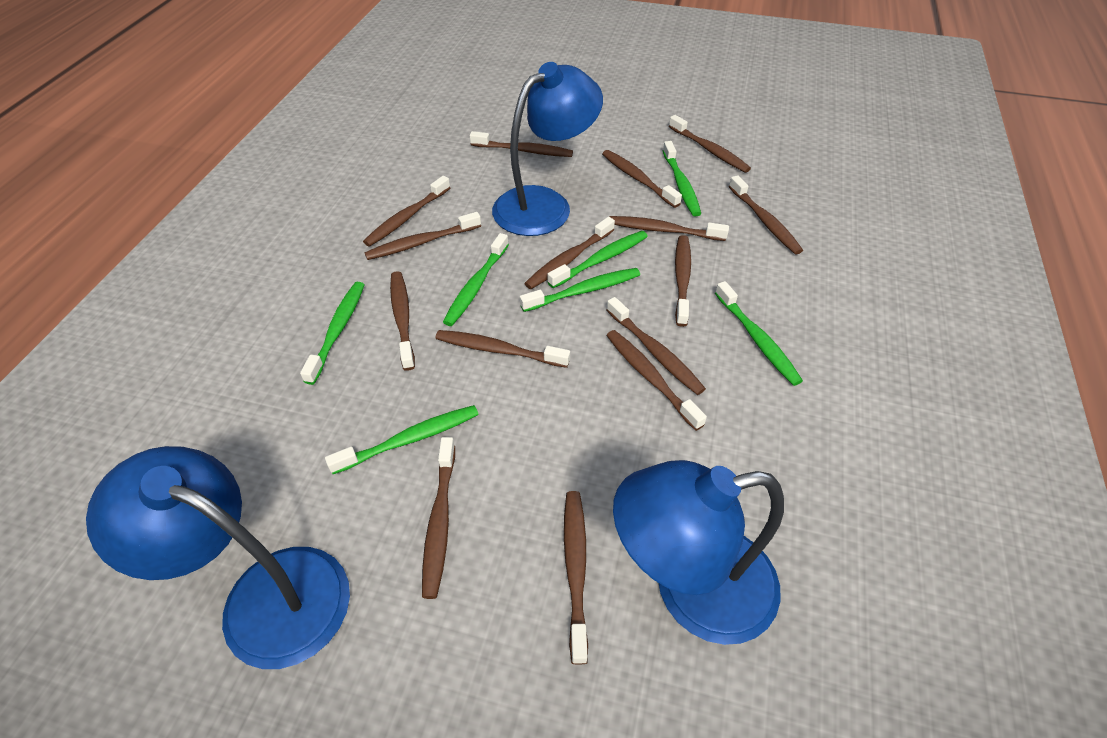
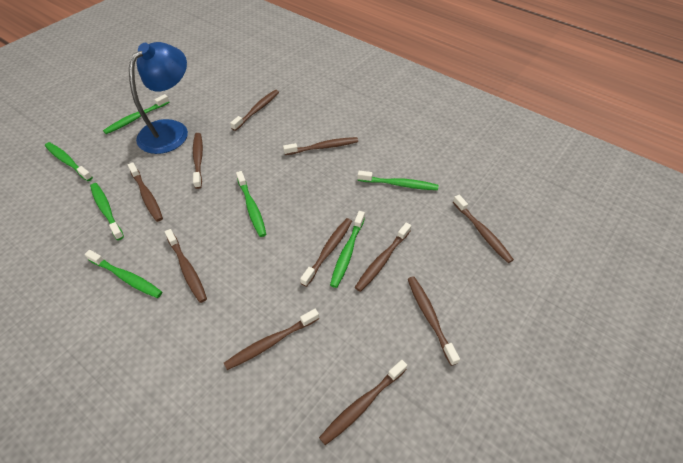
blue lamp: 3 -> 1
brown toothbrush: 15 -> 11

